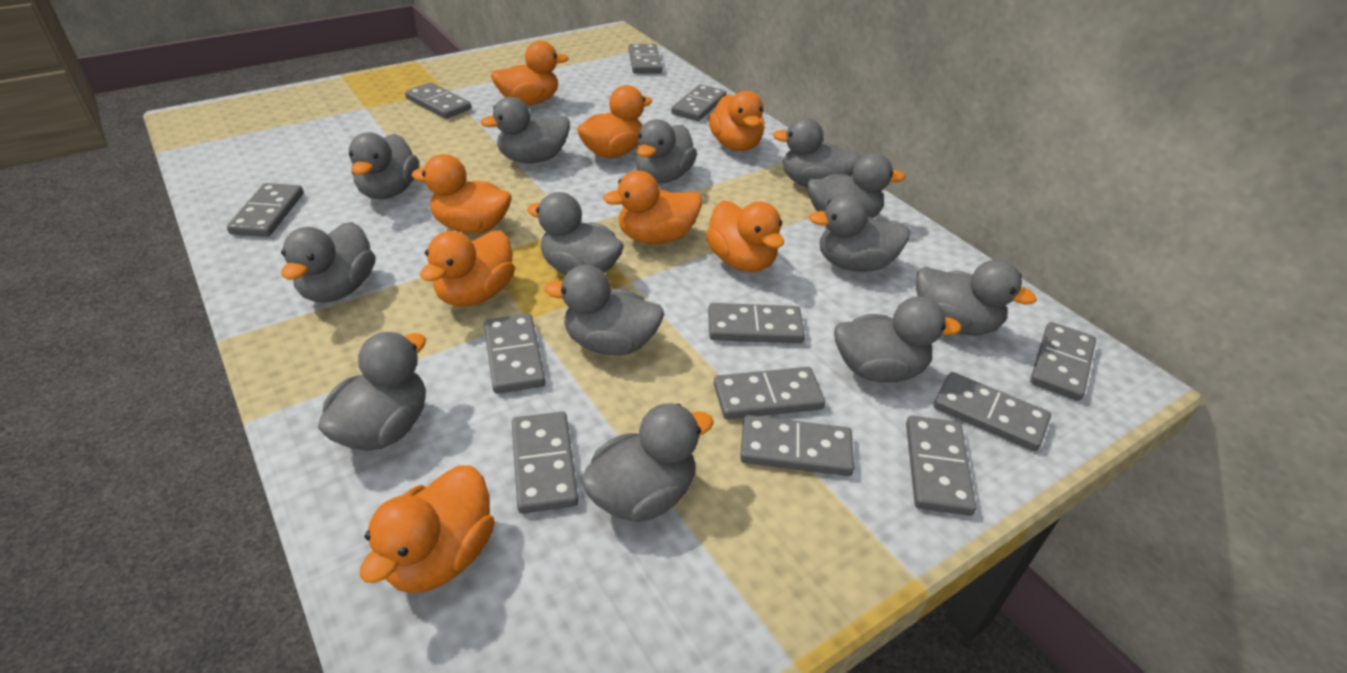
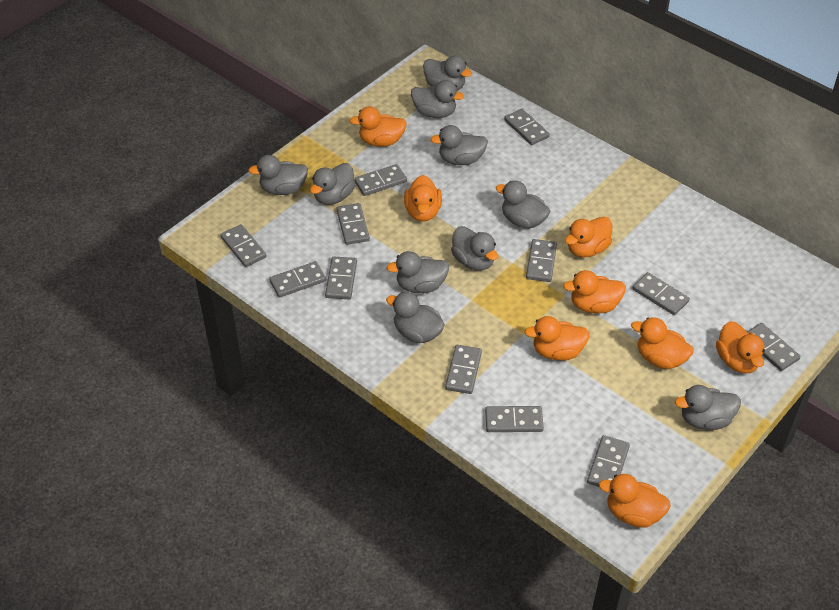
grey duck: 13 -> 10

